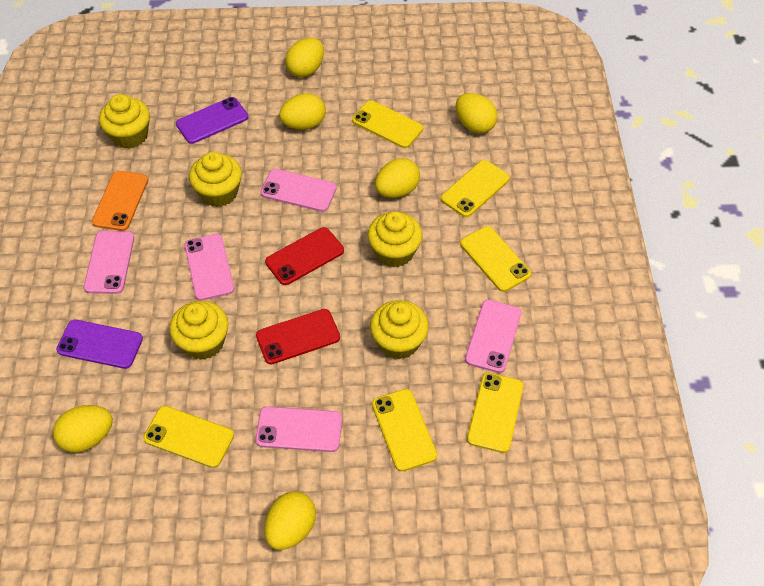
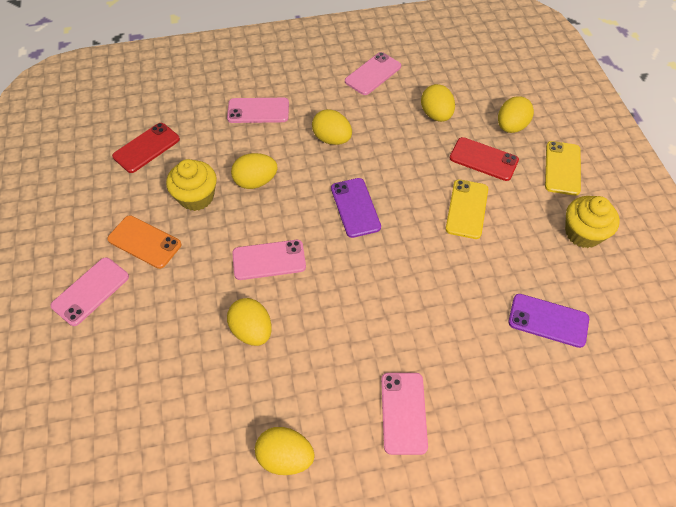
yellow cupcake: 5 -> 2
yellow phone: 6 -> 2

